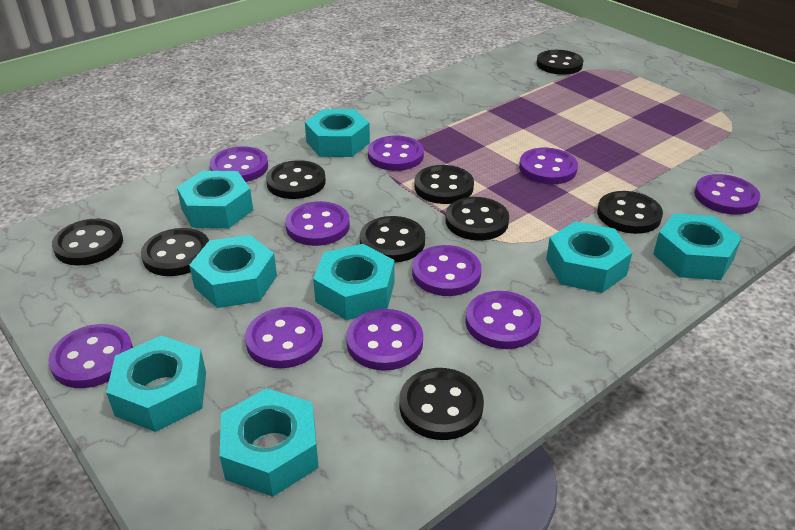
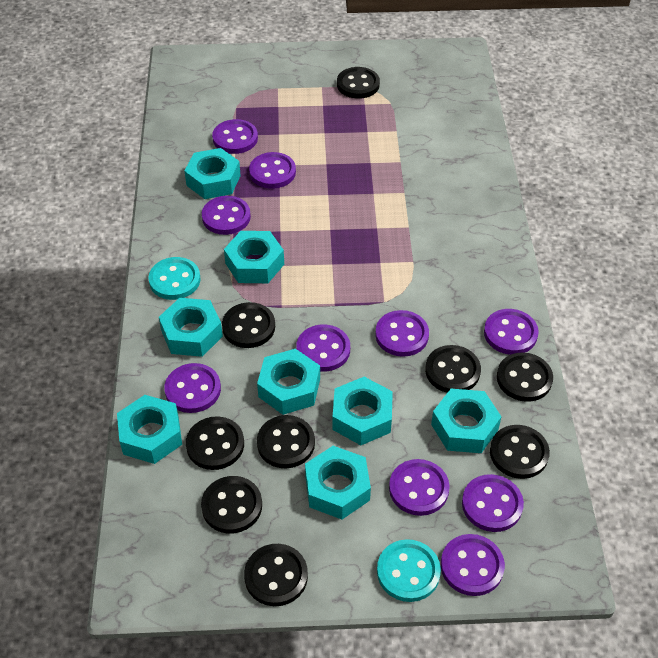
turquoise button: 0 -> 2

